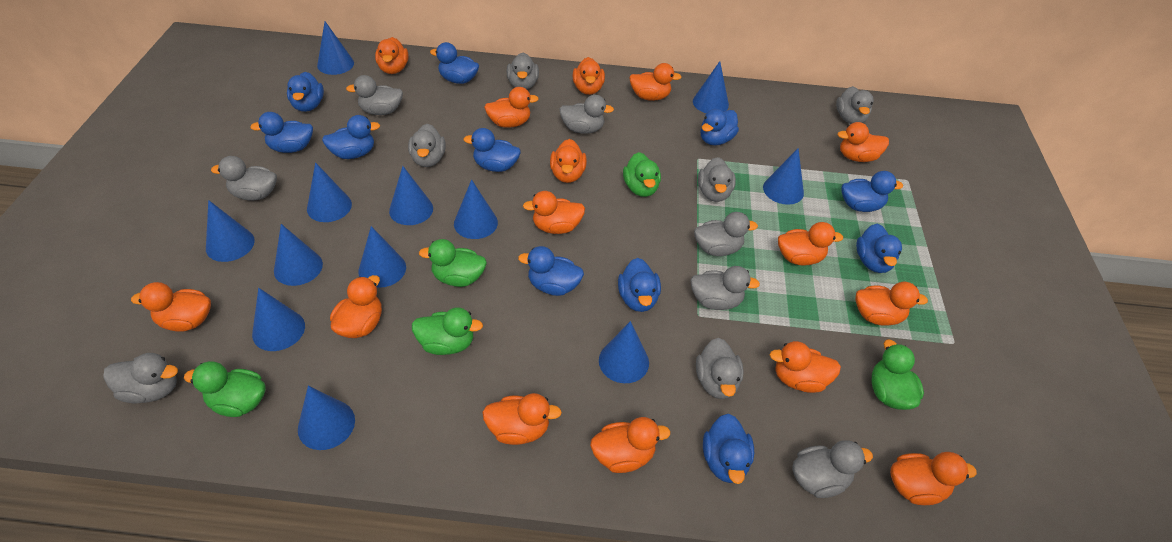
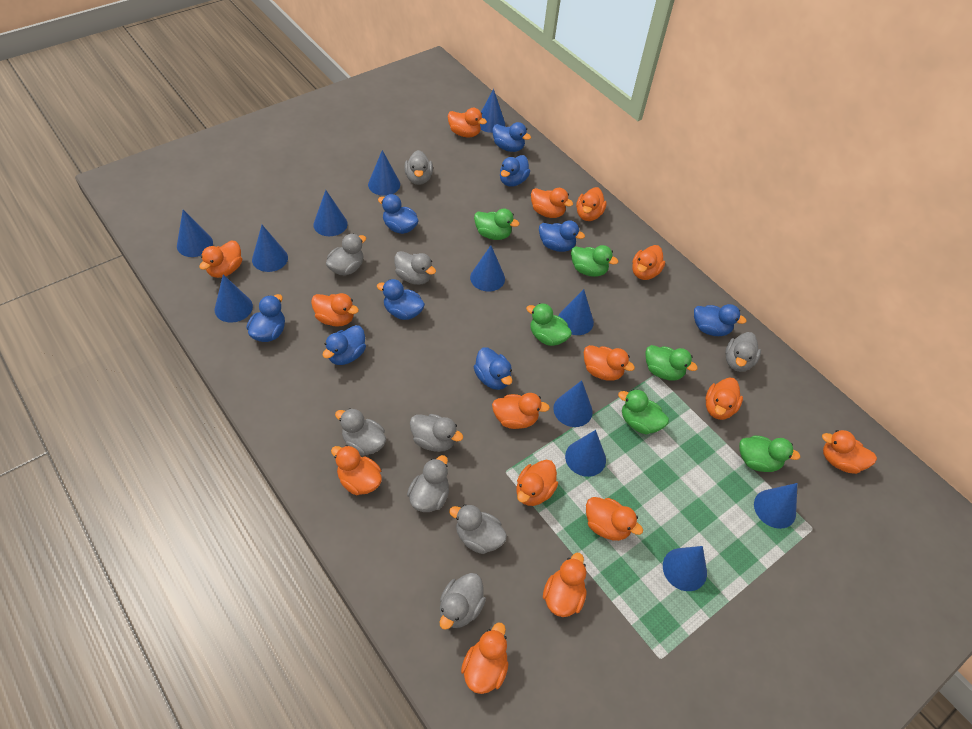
blue duck: 11 -> 9
green duck: 5 -> 6
grey duck: 12 -> 9

